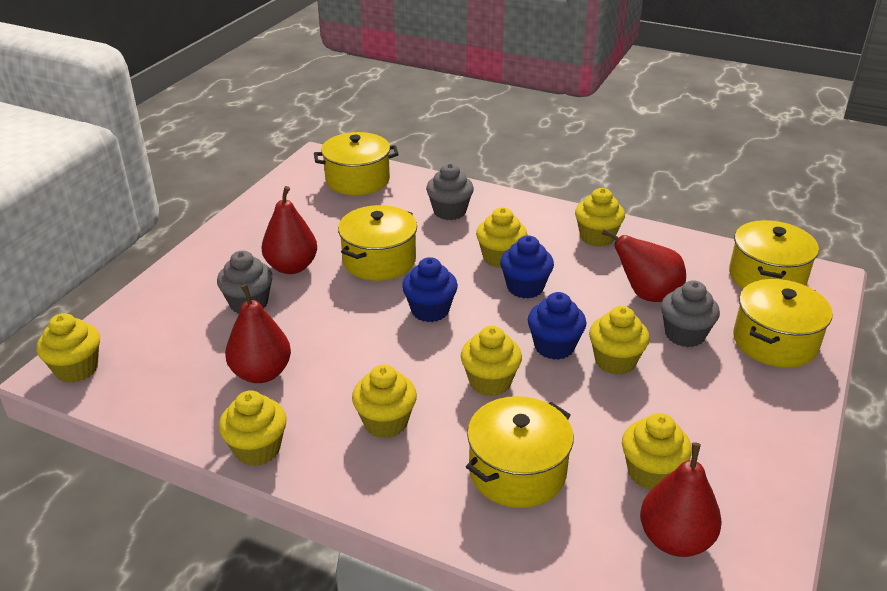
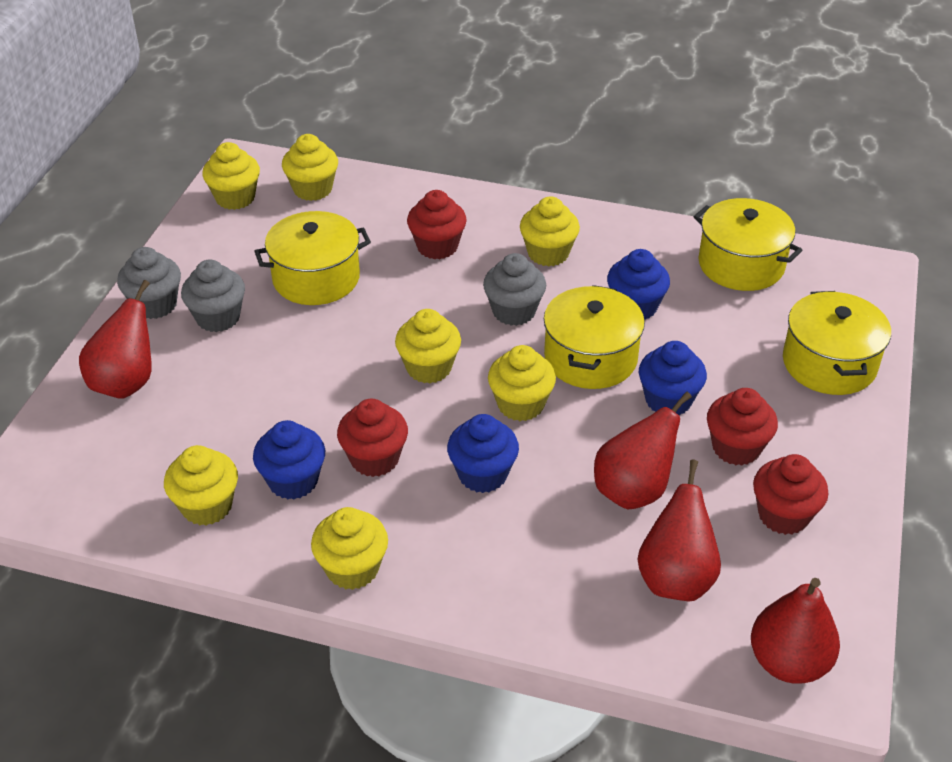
blue cupcake: 3 -> 4
red cupcake: 0 -> 4
yellow cupcake: 8 -> 7
yellow pot: 5 -> 4

